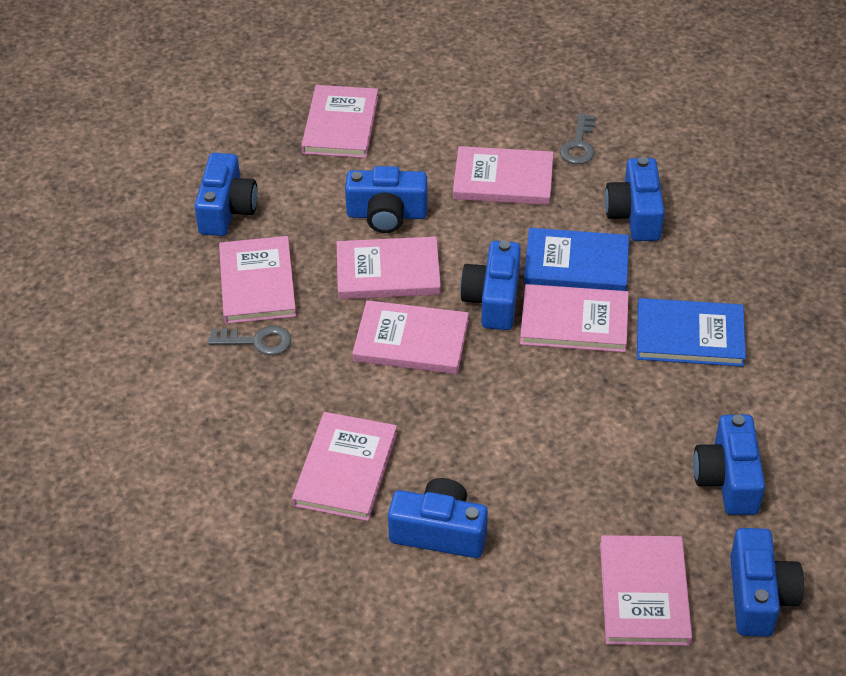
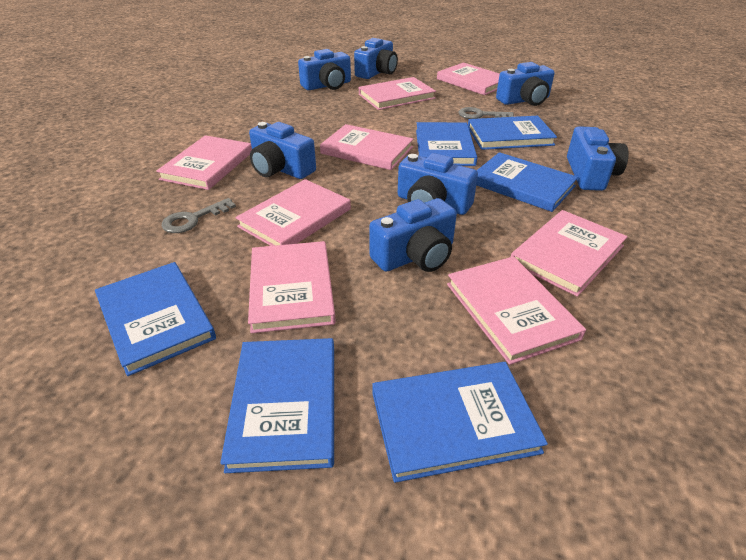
blue book: 2 -> 6

